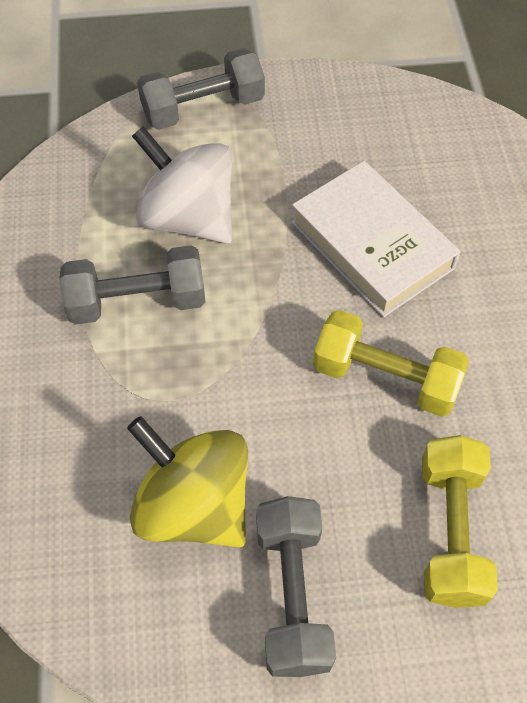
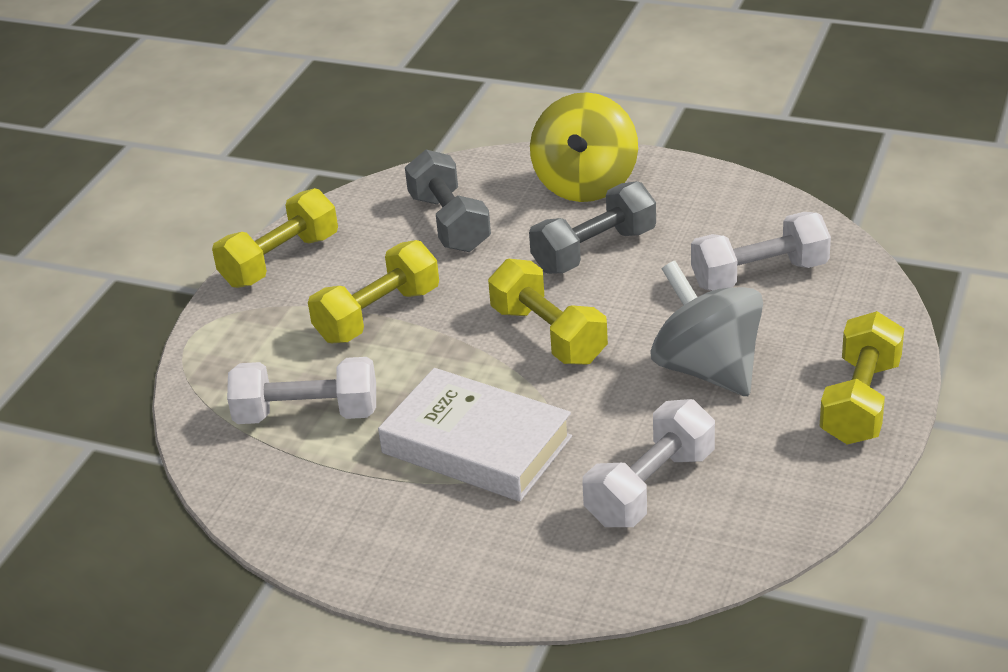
grey dumbbell: 3 -> 2
grey spinning top: 0 -> 1
white dumbbell: 0 -> 3
white spinning top: 1 -> 0
yellow dumbbell: 2 -> 4

